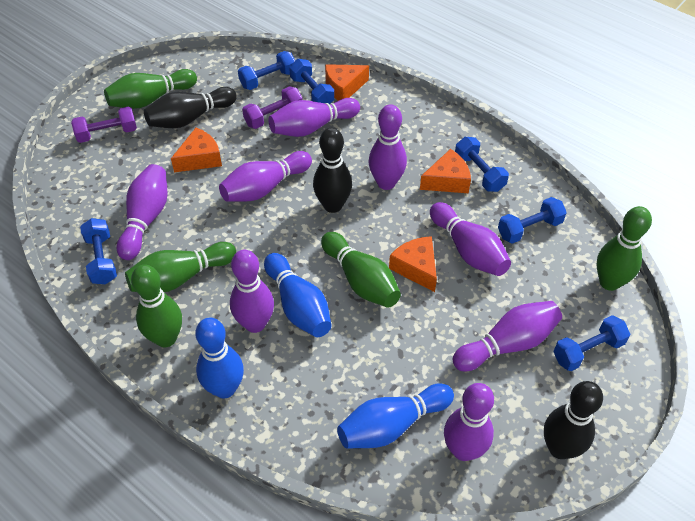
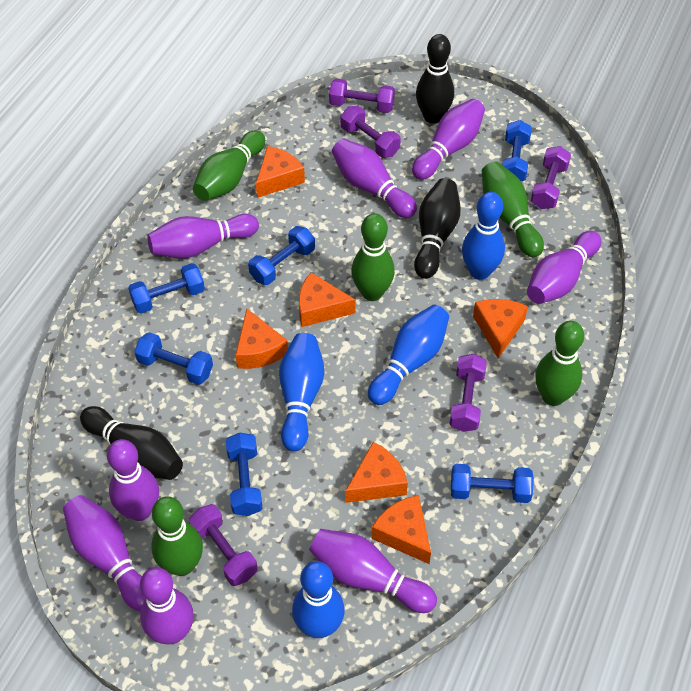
blue bowling pin: 3 -> 4
orange cheese: 4 -> 6
purple dumbbell: 2 -> 5

